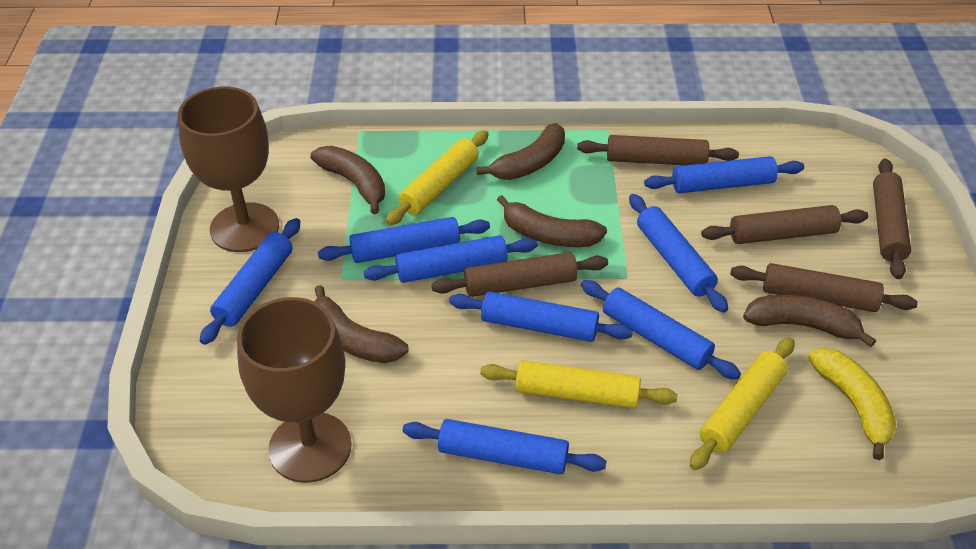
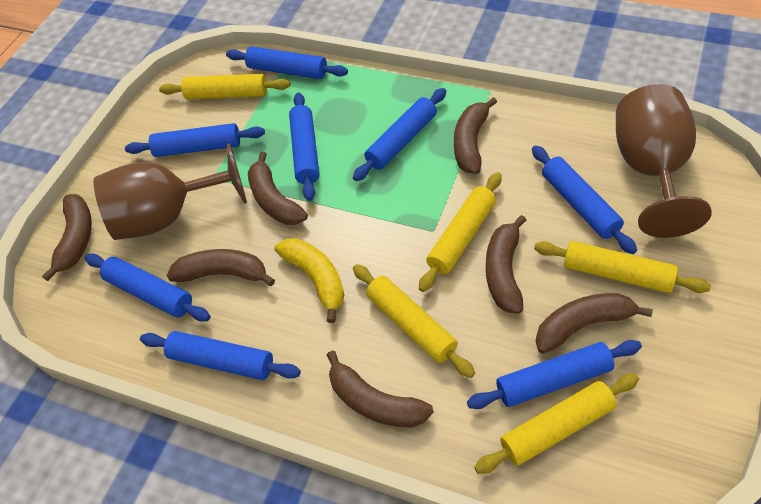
brown banana: 5 -> 7
brown rolling pin: 5 -> 0
yellow rolling pin: 3 -> 5

